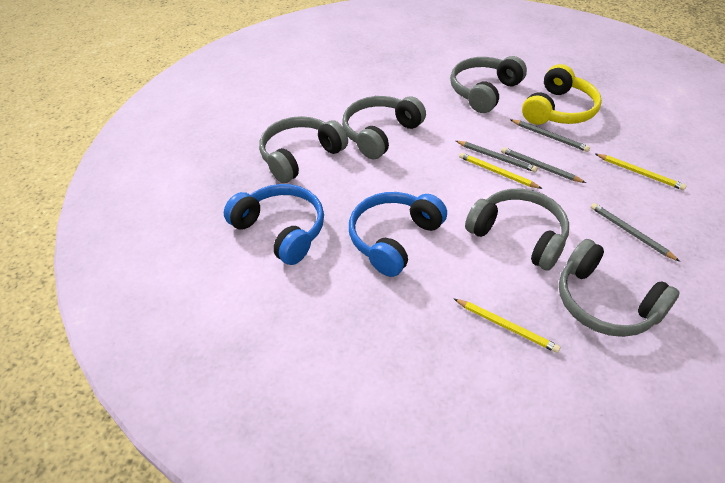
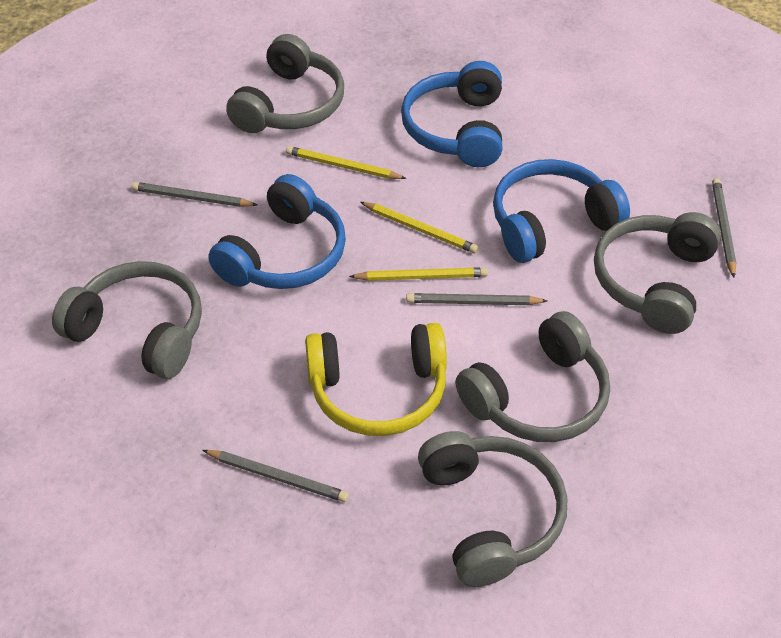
blue headphones: 2 -> 3

